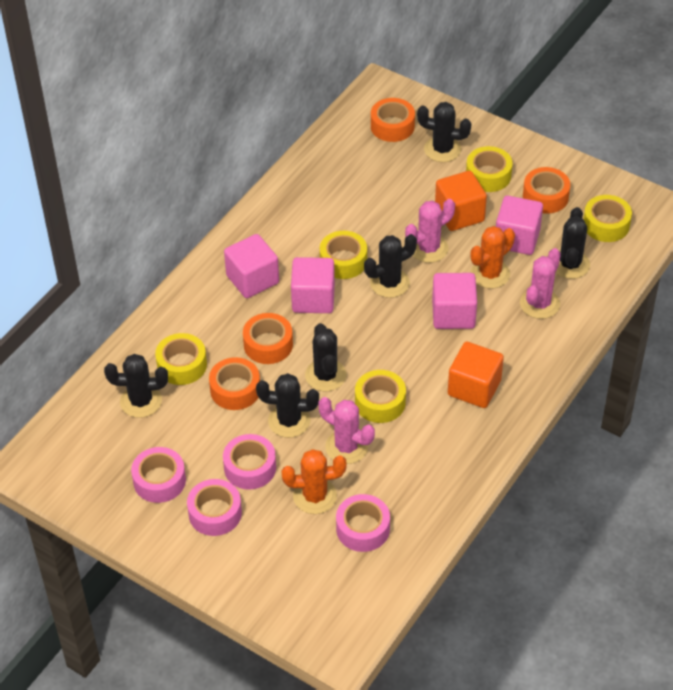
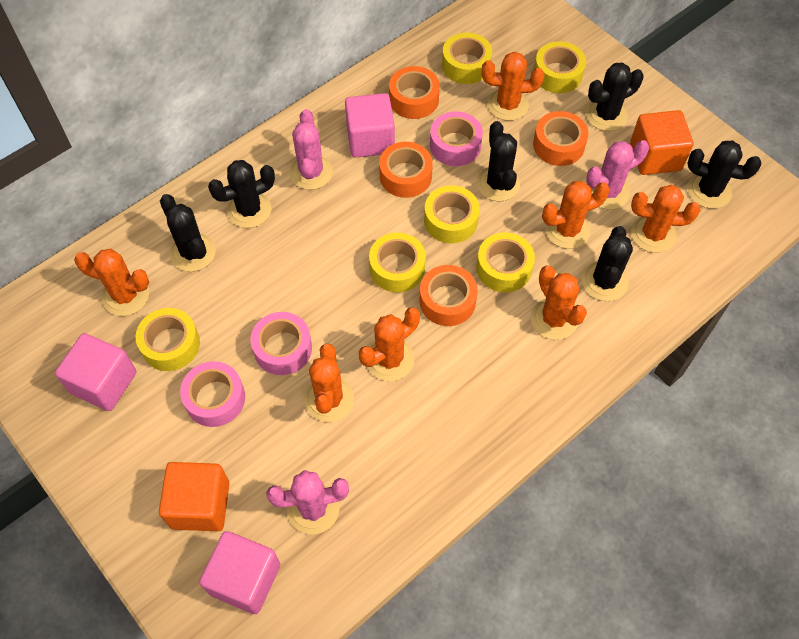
orange cactus: 2 -> 7
pink cube: 4 -> 3
pink tape: 4 -> 3
yellow tape: 5 -> 6

